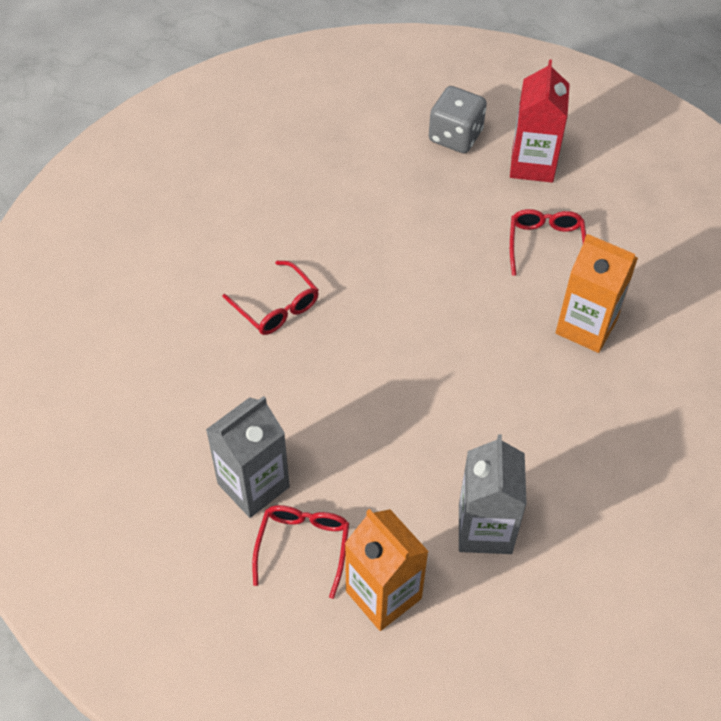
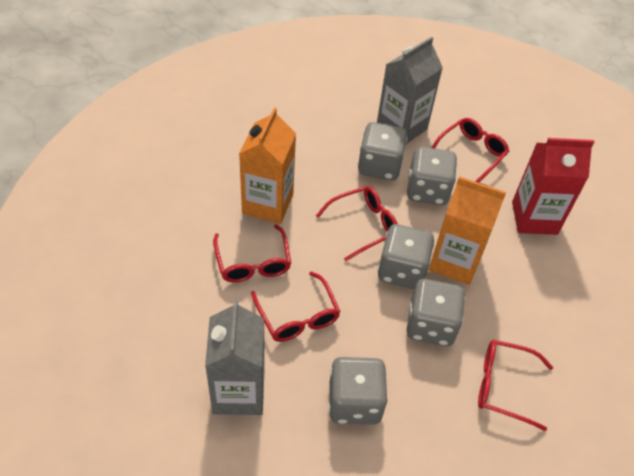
grey dice: 1 -> 5
red glasses: 3 -> 5

